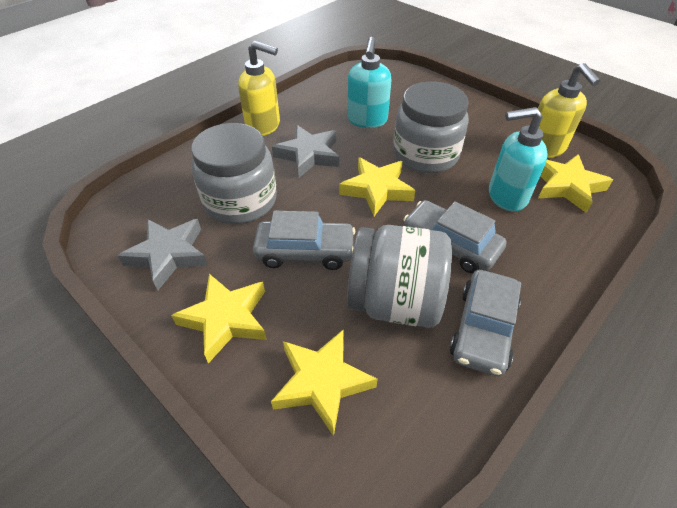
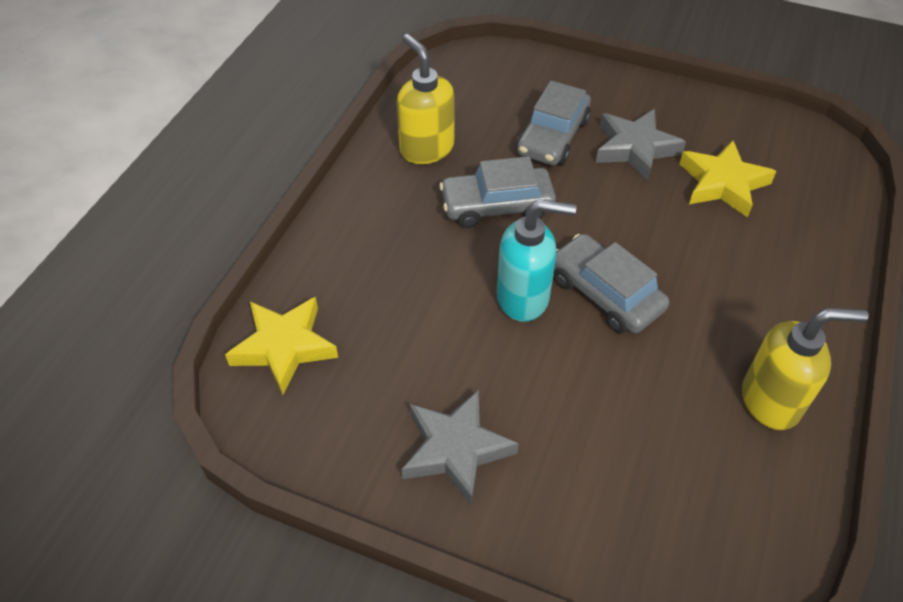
grey jar: 3 -> 0
turquoise soap dispenser: 2 -> 1
yellow star: 4 -> 2

